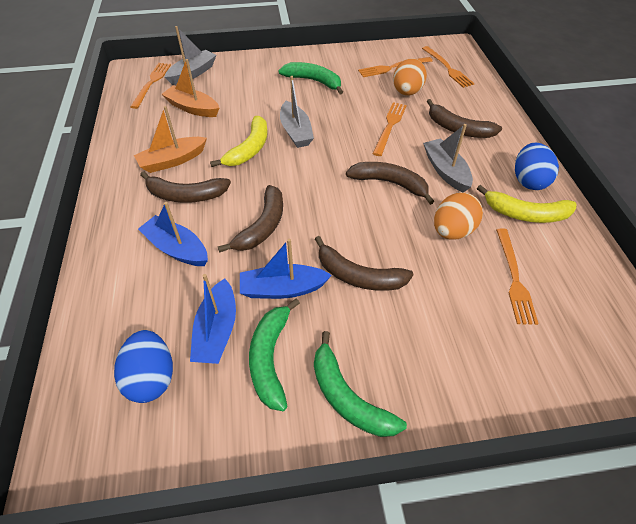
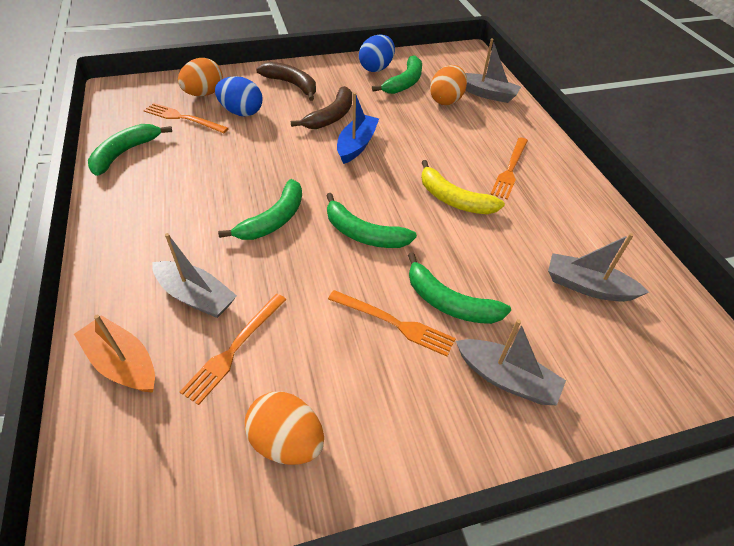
blue boat: 3 -> 1
brown banana: 5 -> 2
green banana: 3 -> 5
grey boat: 3 -> 4
orange boat: 2 -> 1
orange egg: 2 -> 3
orange fork: 5 -> 4
yellow banana: 2 -> 1

